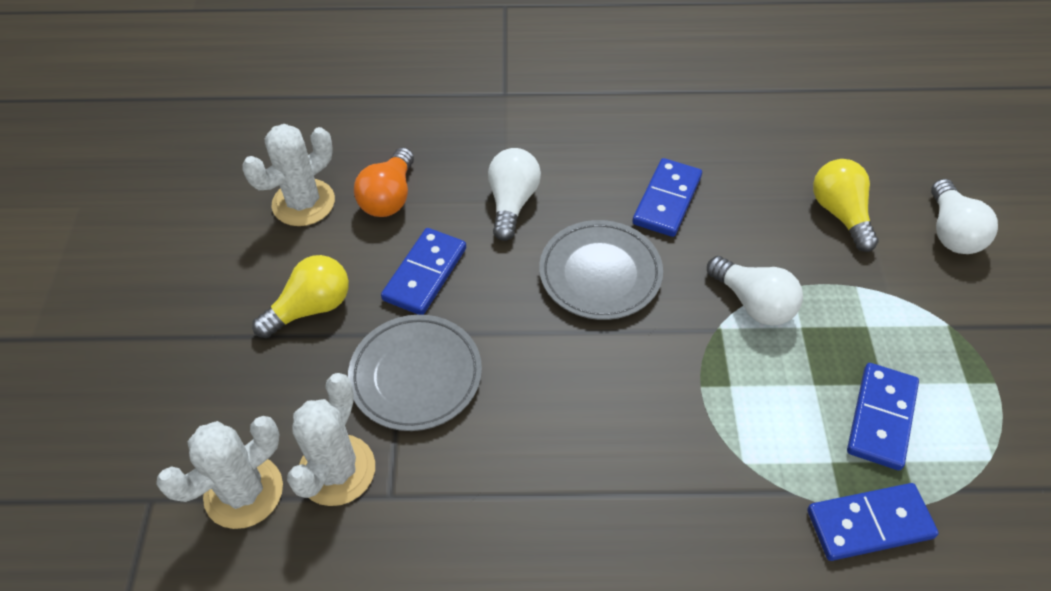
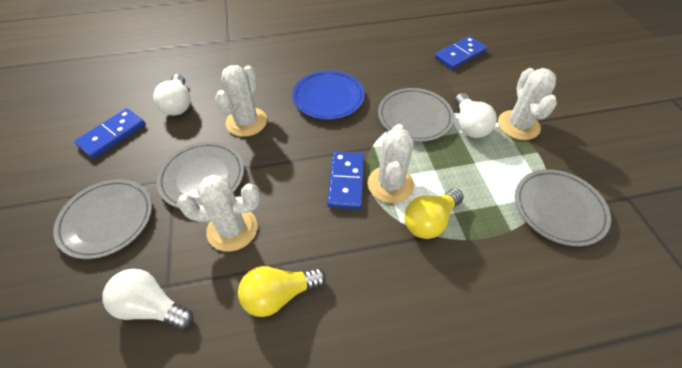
blue domino: 4 -> 3
blue plate: 0 -> 1
grey plate: 2 -> 4
orange light bulb: 1 -> 0
white cactus: 3 -> 4

